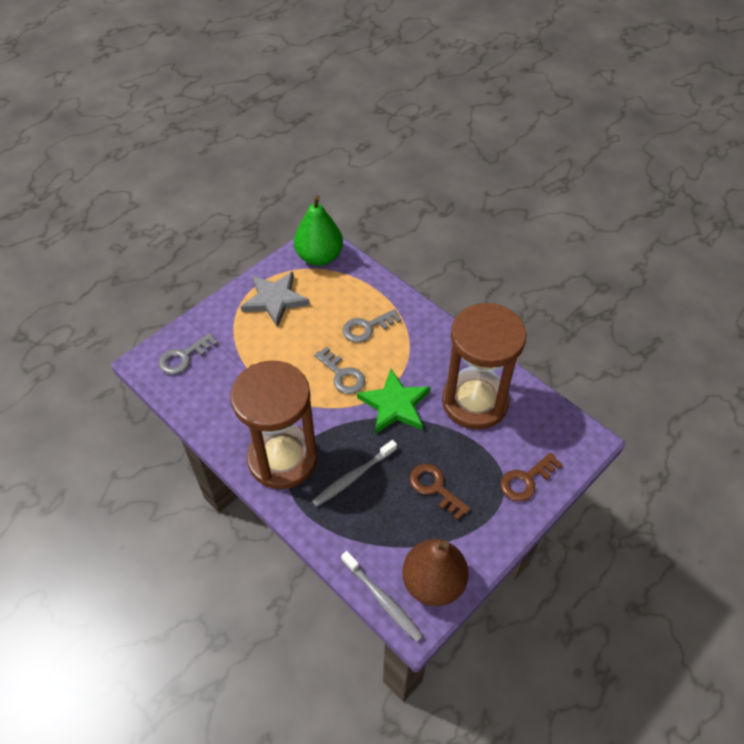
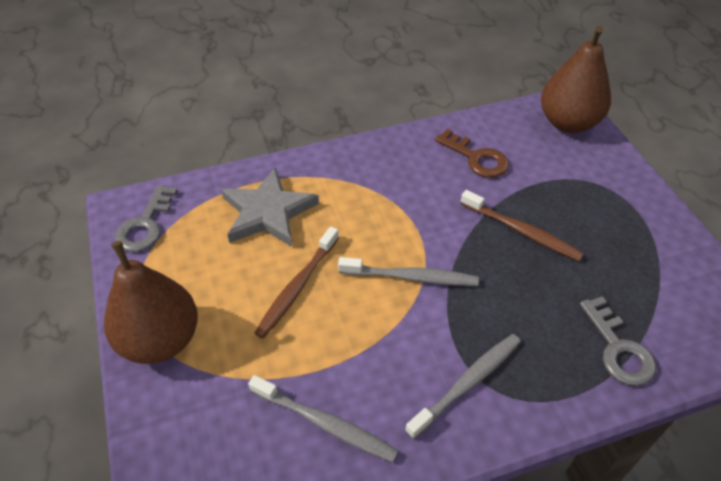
brown hourglass: 2 -> 0
brown key: 2 -> 1
brown pear: 1 -> 2
brown toothbrush: 0 -> 2
green pear: 1 -> 0
green star: 1 -> 0
grey key: 3 -> 2
grey toothbrush: 2 -> 3

